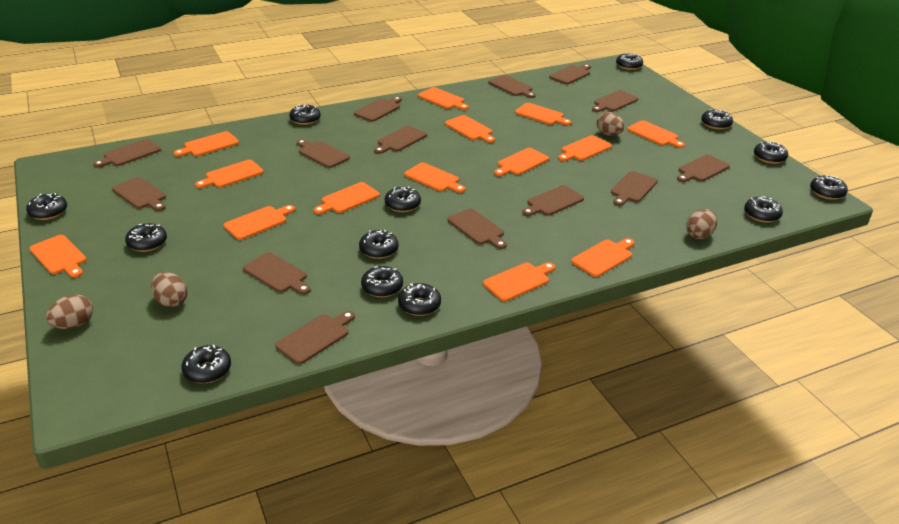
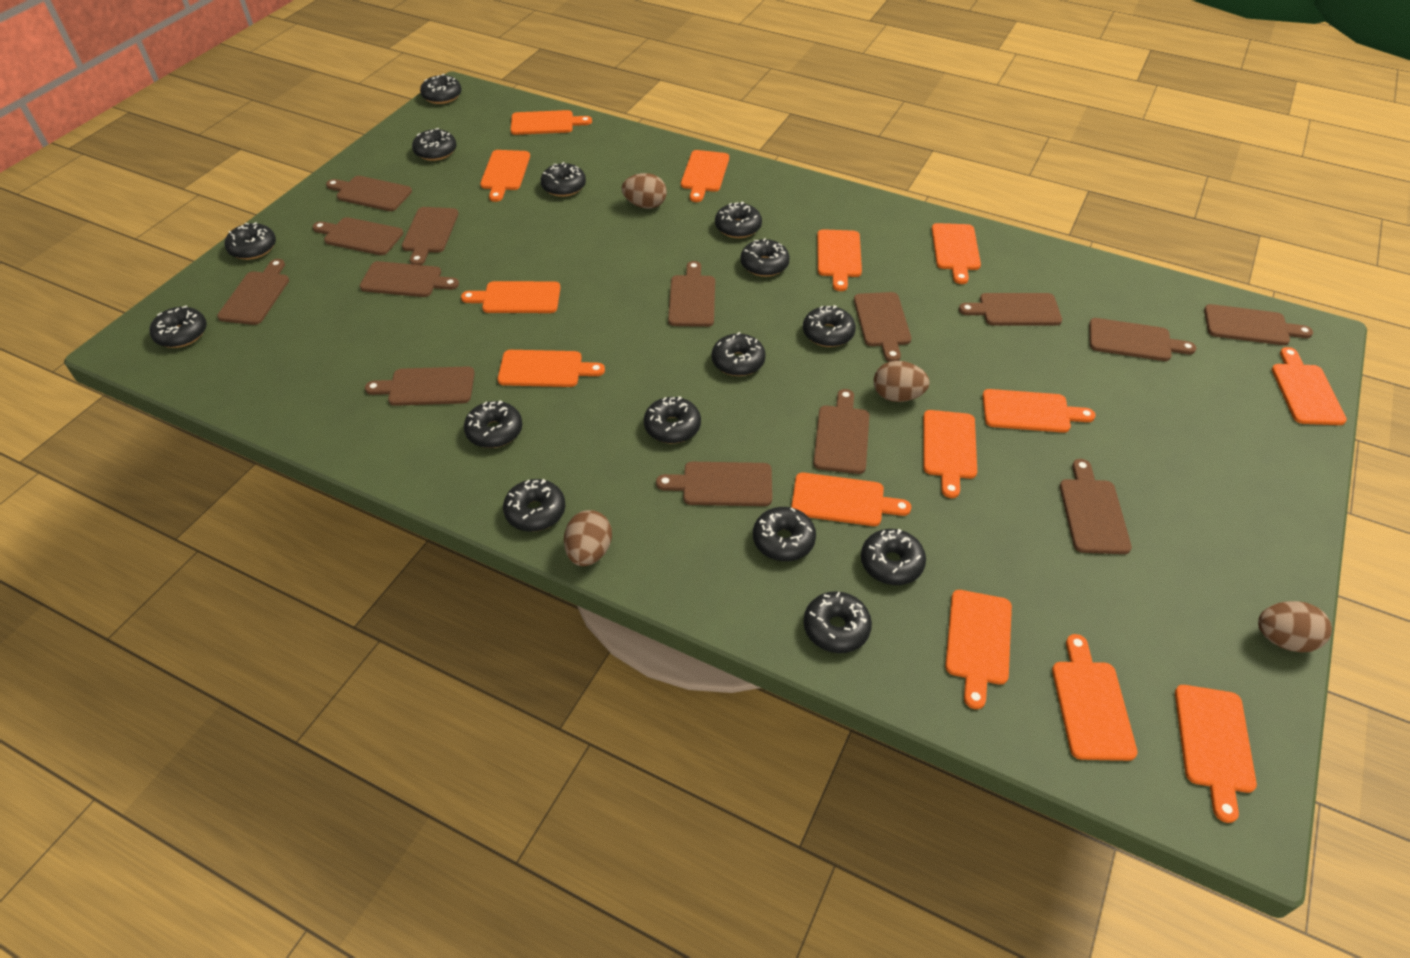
black donut: 13 -> 15

